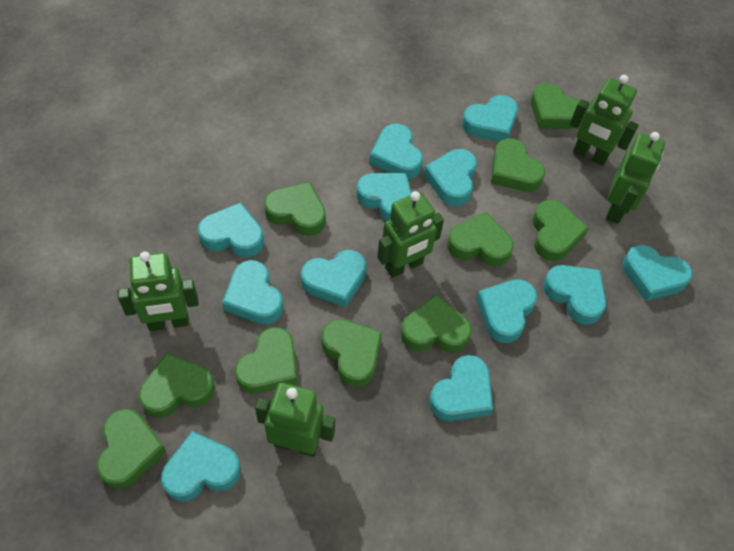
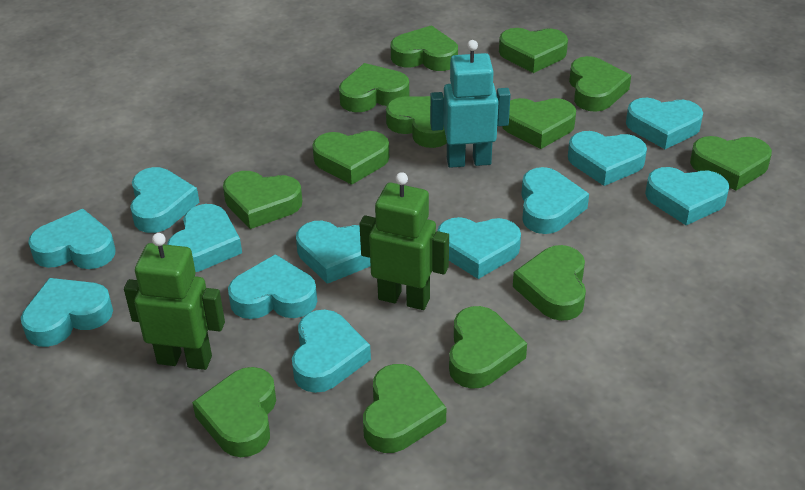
green heart: 10 -> 13
green robot: 5 -> 2
turquoise robot: 0 -> 1

